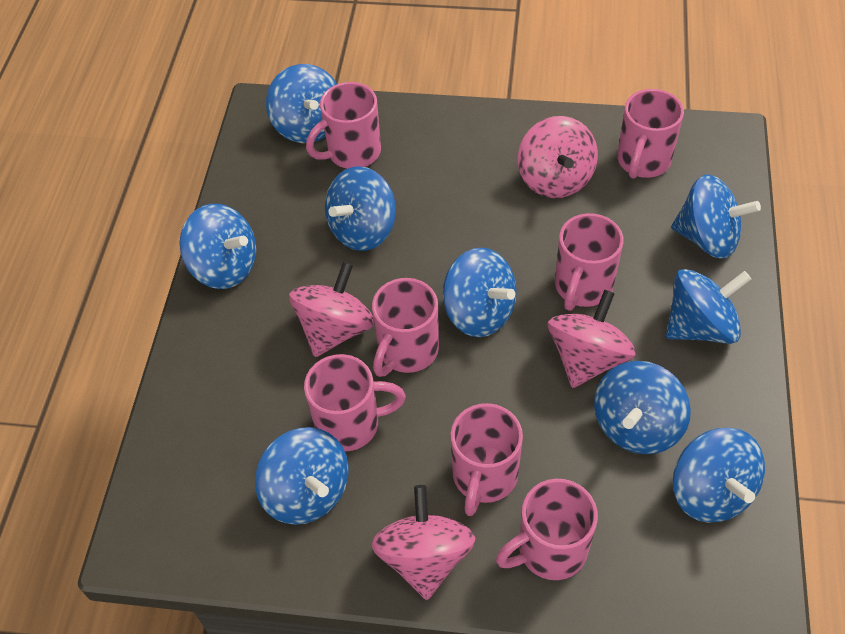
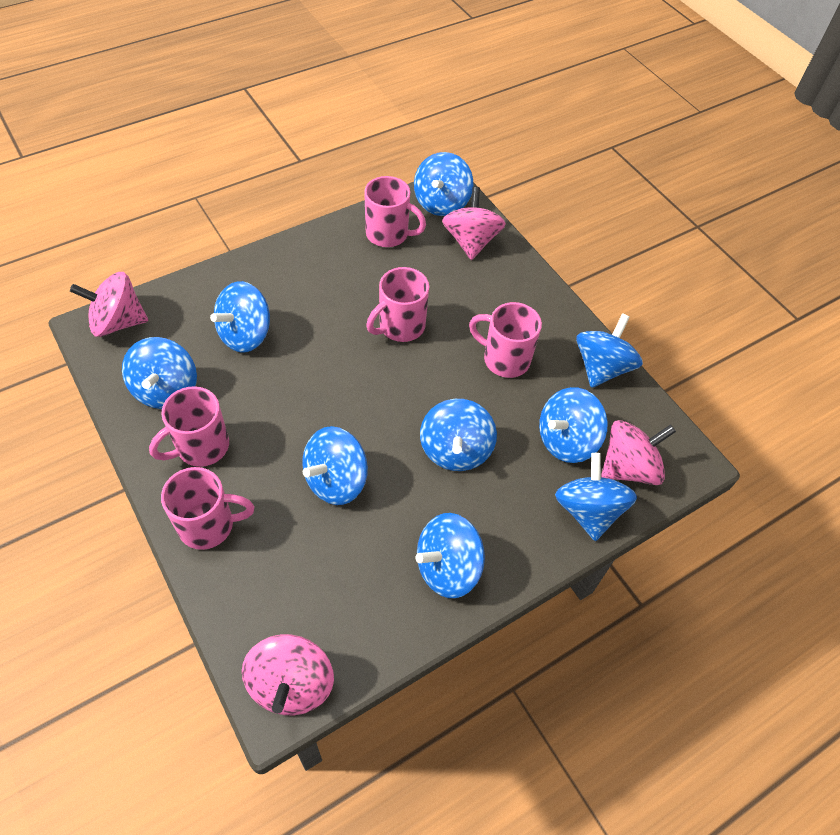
pink mug: 7 -> 5

